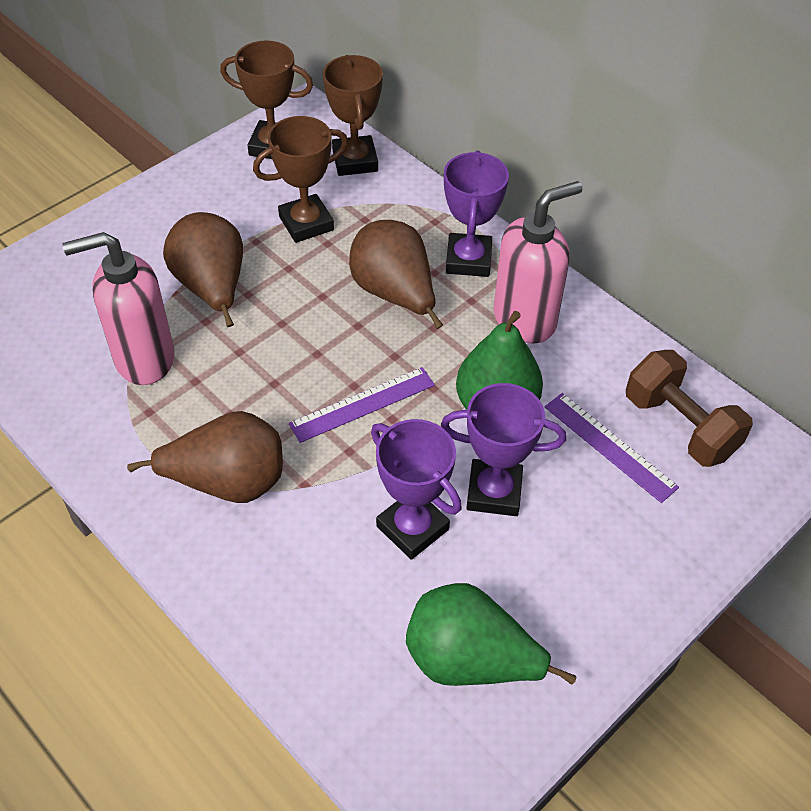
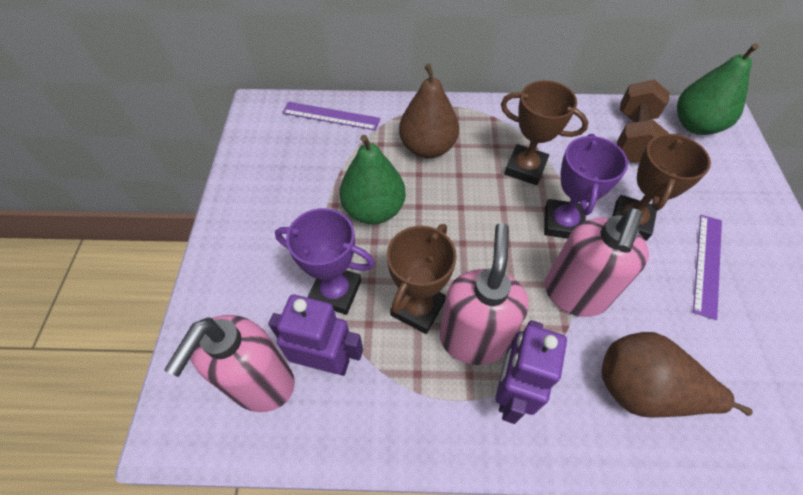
brown pear: 3 -> 2
pink soap dispenser: 2 -> 3
purple robot: 0 -> 2
purple trophy: 3 -> 2

